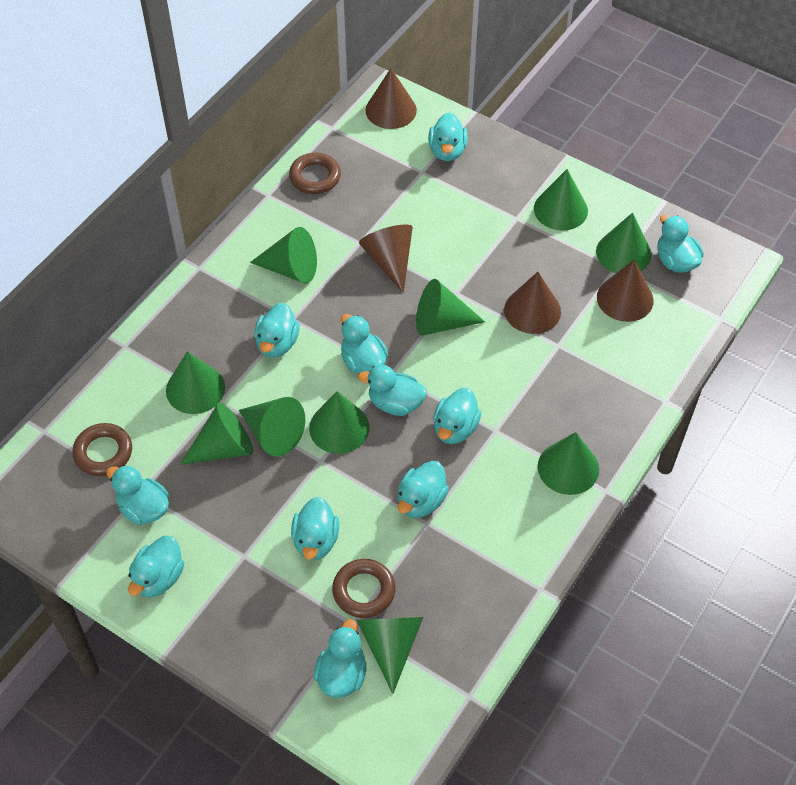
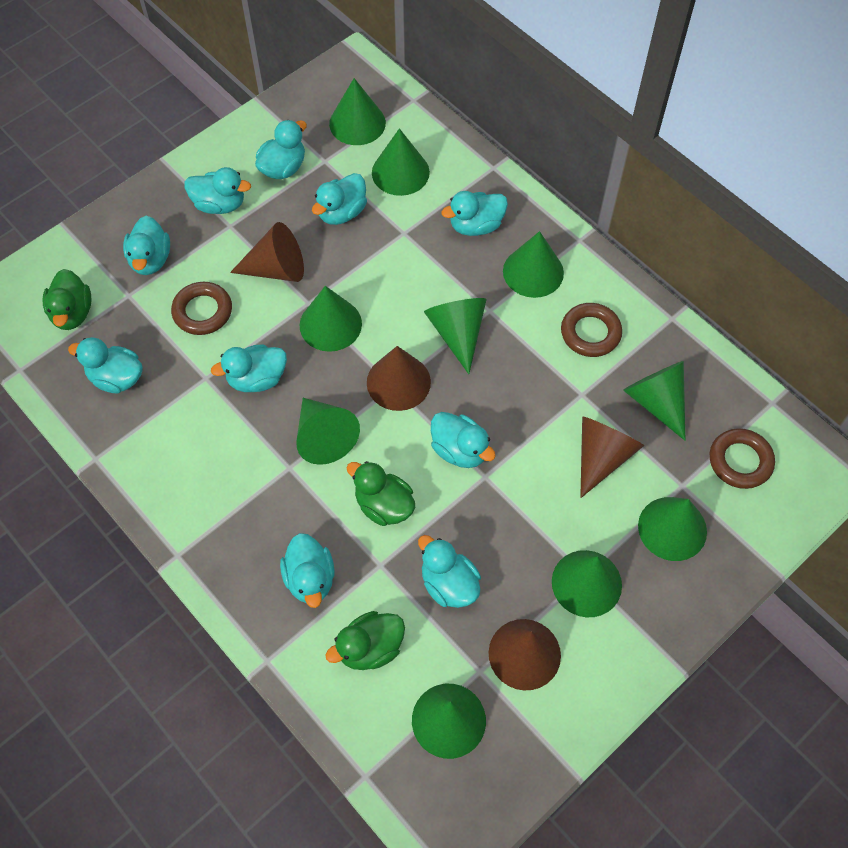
green duck: 0 -> 3
turquoise duck: 11 -> 10

